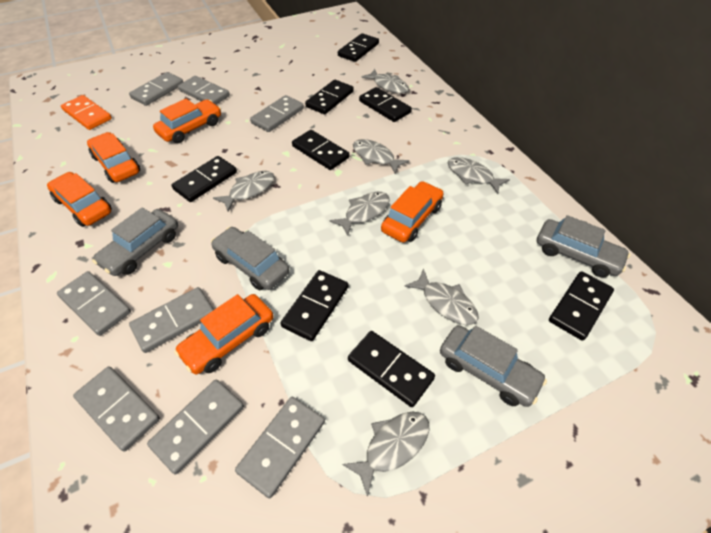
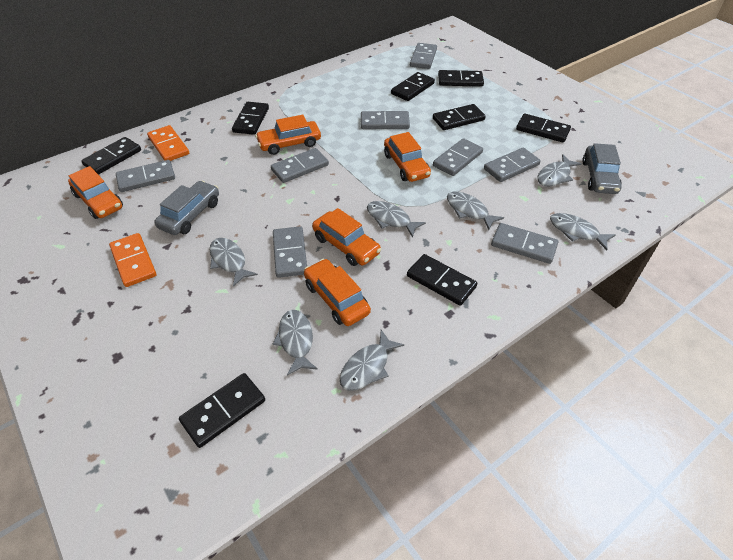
grey car: 4 -> 2
orange domino: 1 -> 2

